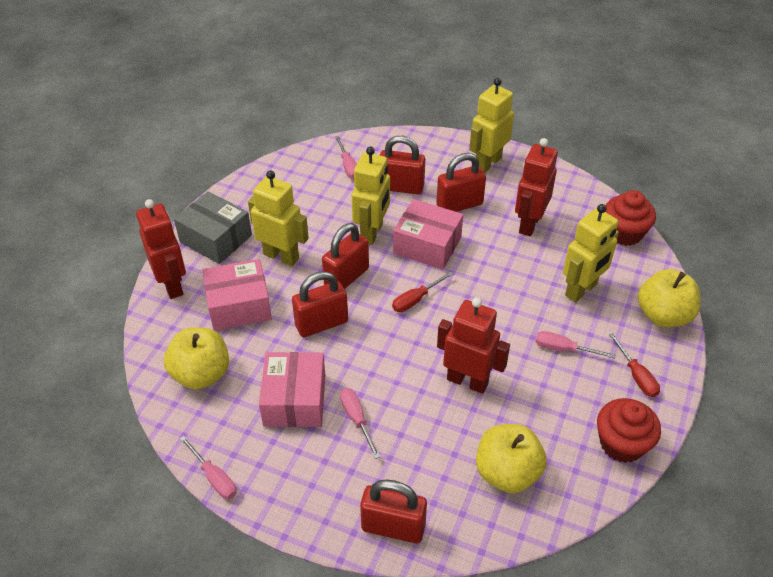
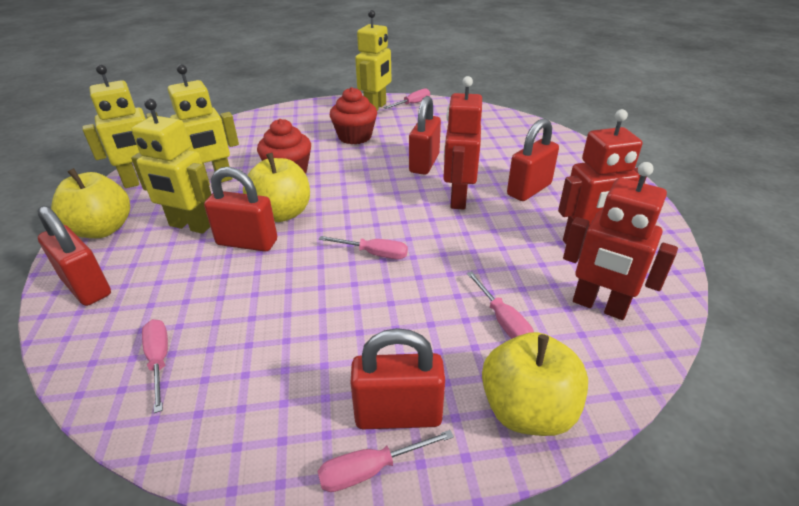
grey box: 1 -> 0
pink box: 3 -> 0
pink screwdriver: 4 -> 5
red screwdriver: 2 -> 0

